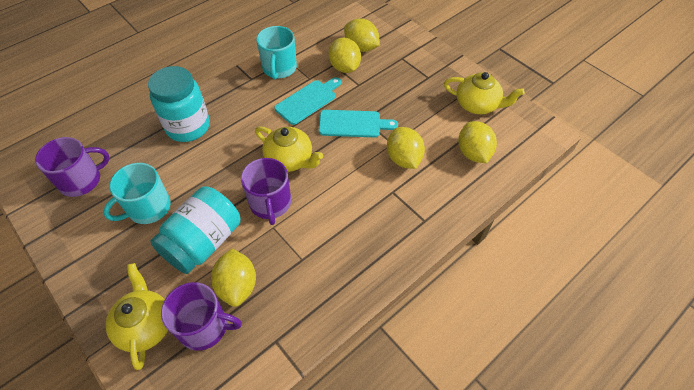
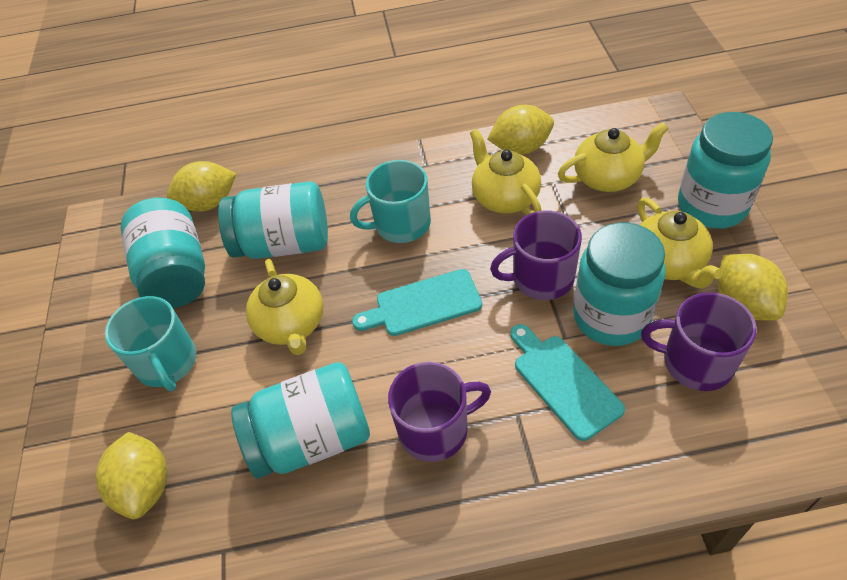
turquoise jar: 2 -> 5
yellow lemon: 5 -> 4
yellow teapot: 3 -> 4

